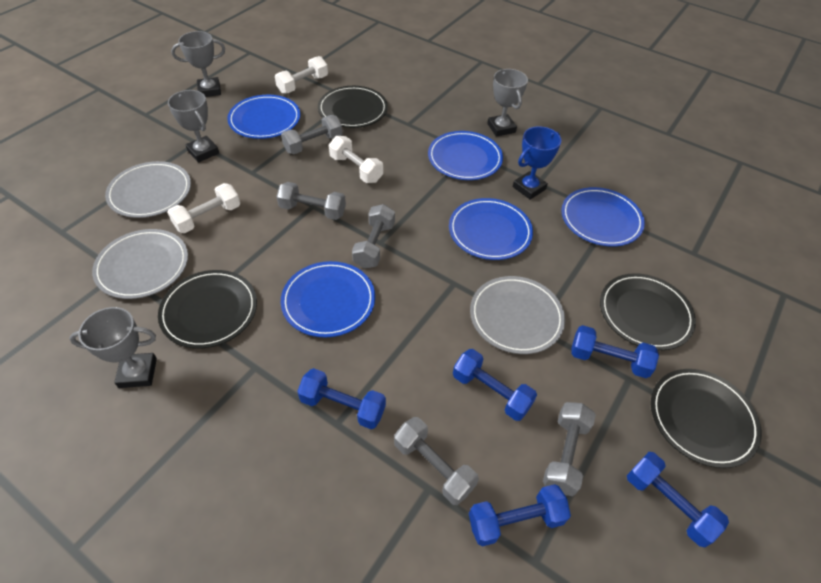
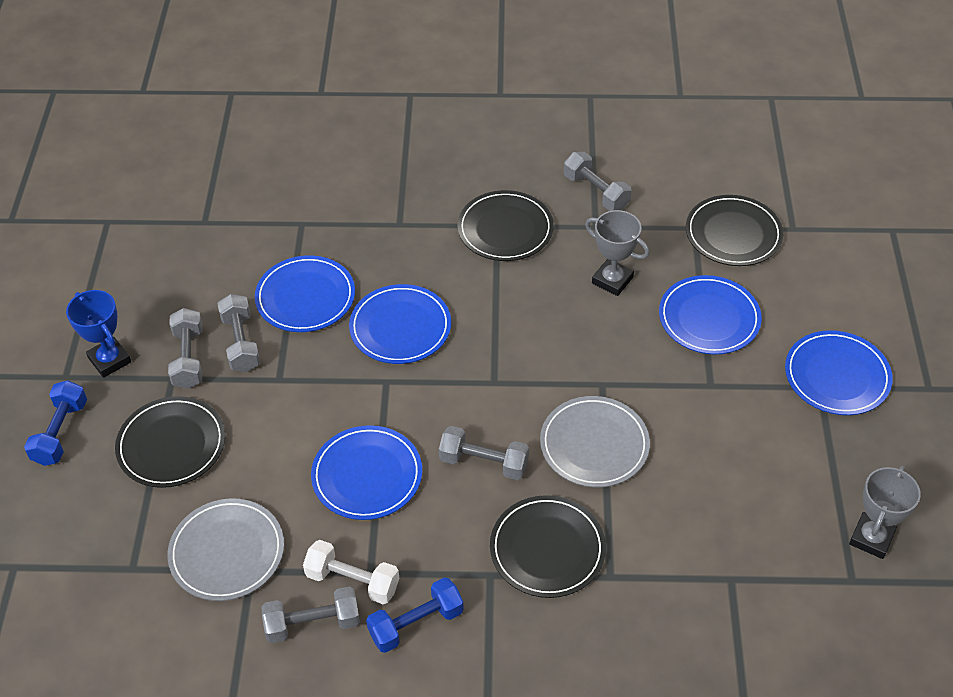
blue dumbbell: 5 -> 2
grey plate: 3 -> 2
grey trophy: 4 -> 2
white dumbbell: 3 -> 1

